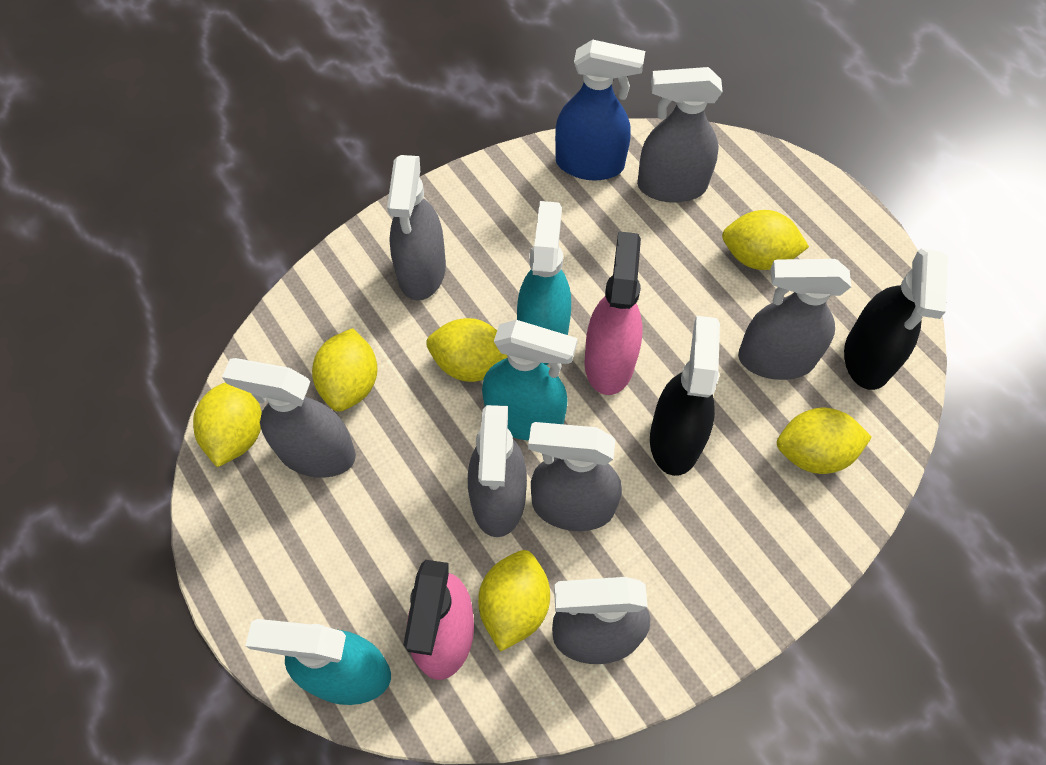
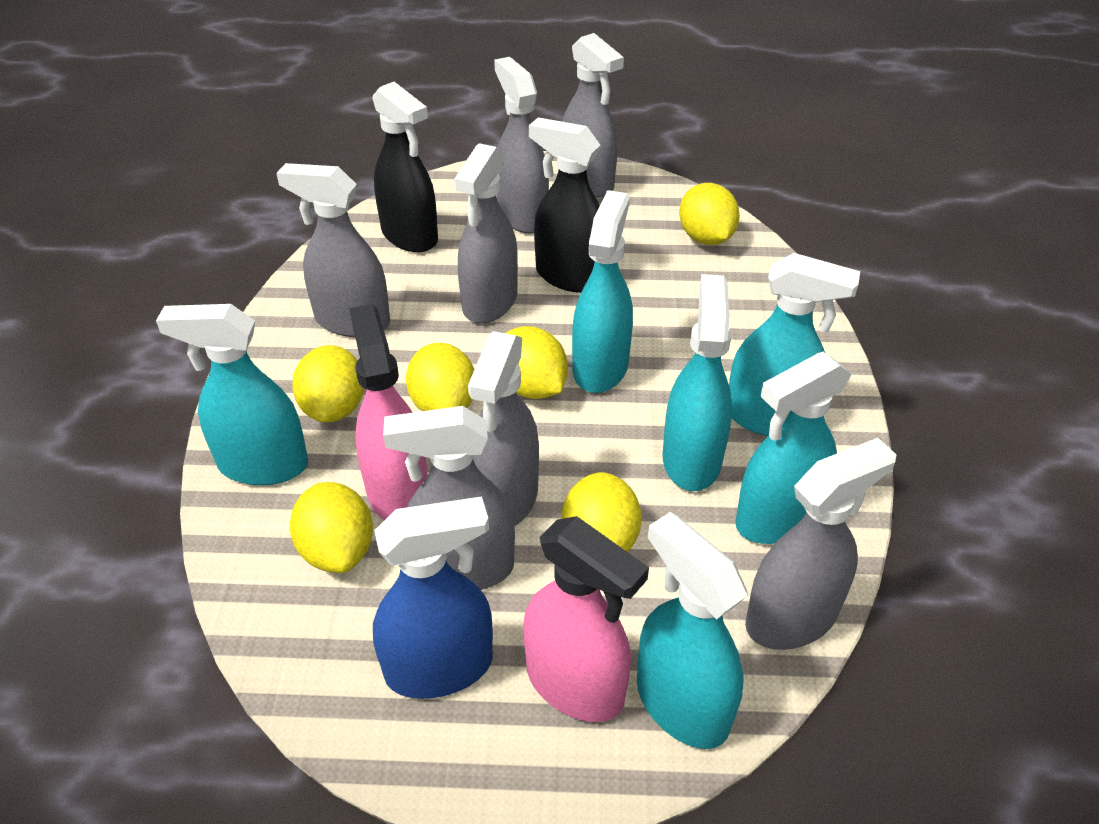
turquoise spray bottle: 3 -> 6

